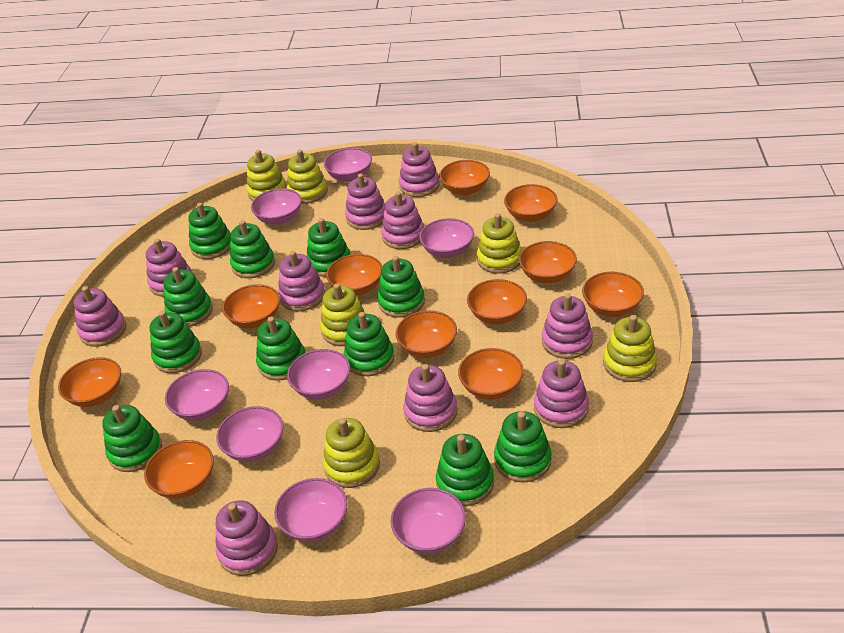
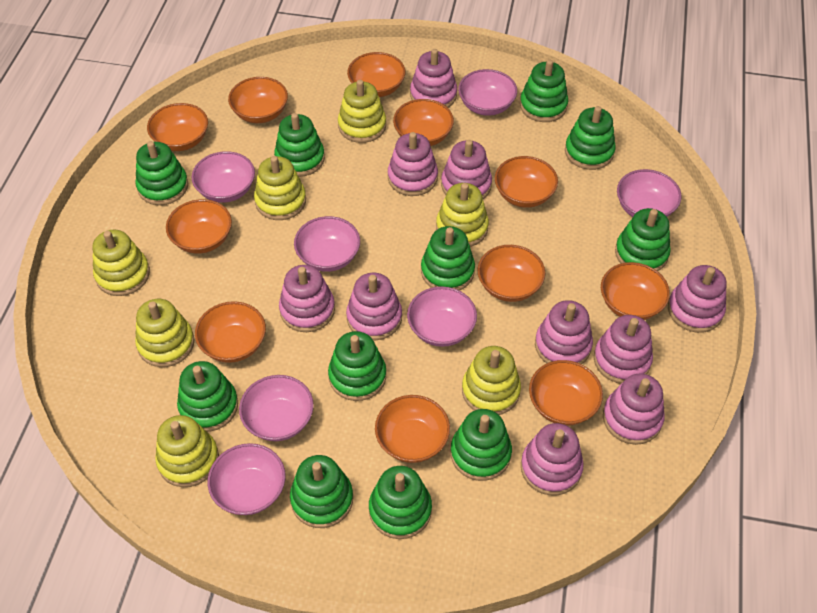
pink bowl: 8 -> 7
yellow stacking toy: 6 -> 7

